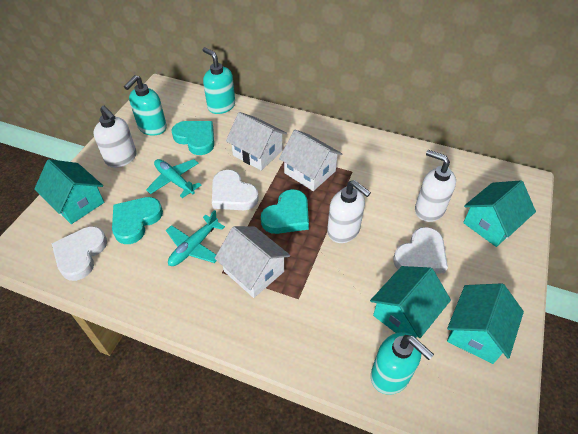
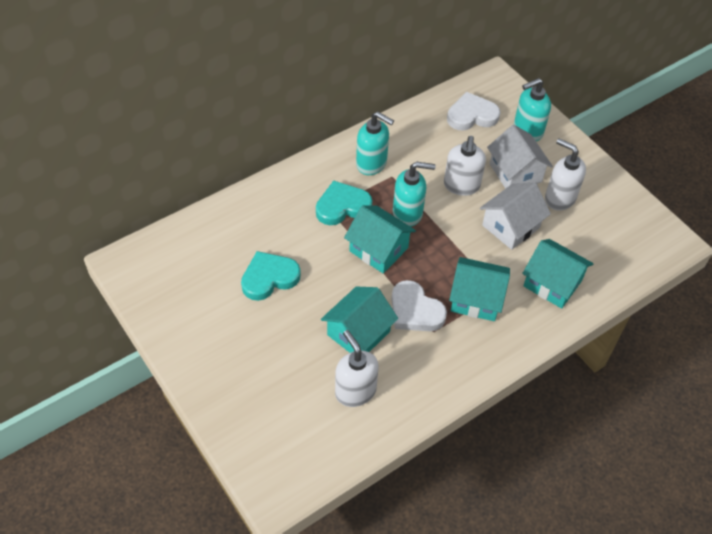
turquoise heart: 3 -> 2
turquoise plane: 2 -> 0
white heart: 3 -> 2
white house: 3 -> 2

